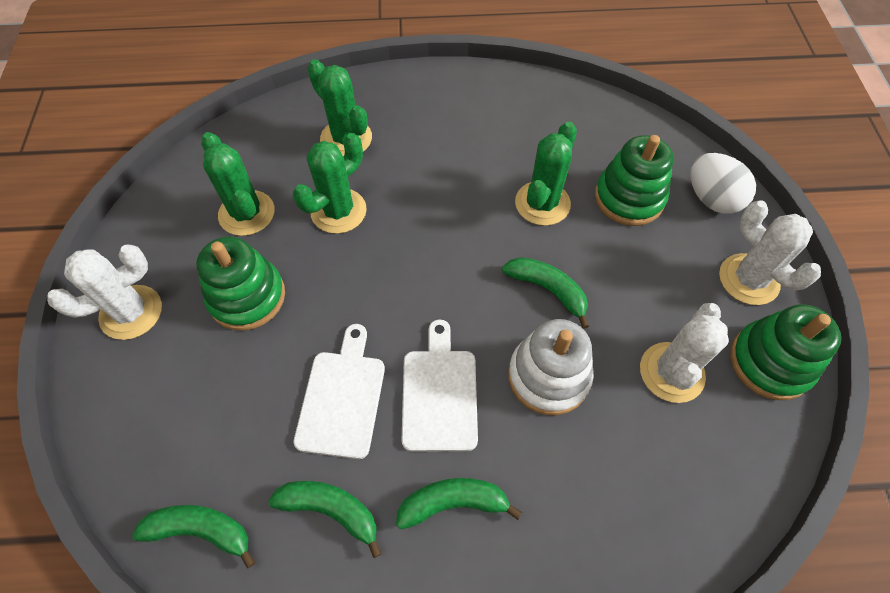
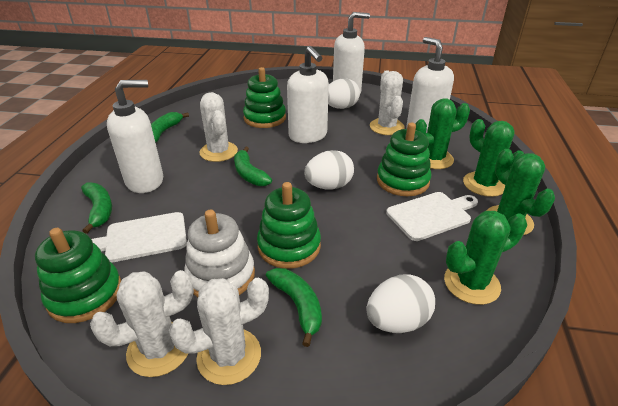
green stacking toy: 3 -> 4
white cactus: 3 -> 4
white egg: 1 -> 3
white soap dispenser: 0 -> 4

